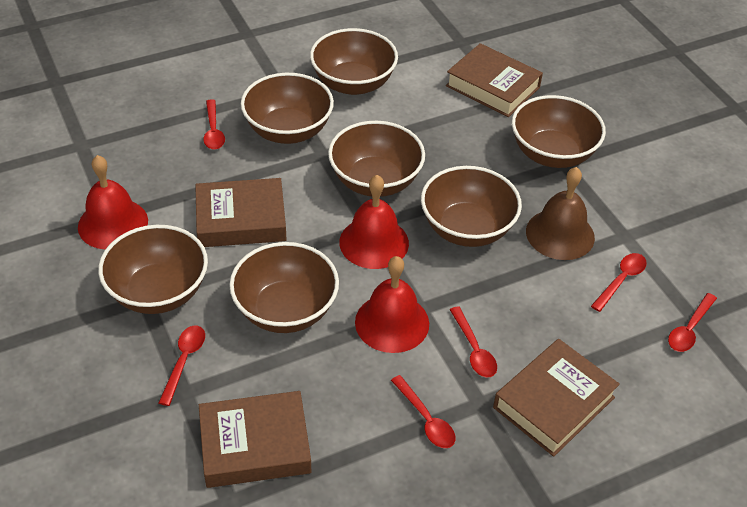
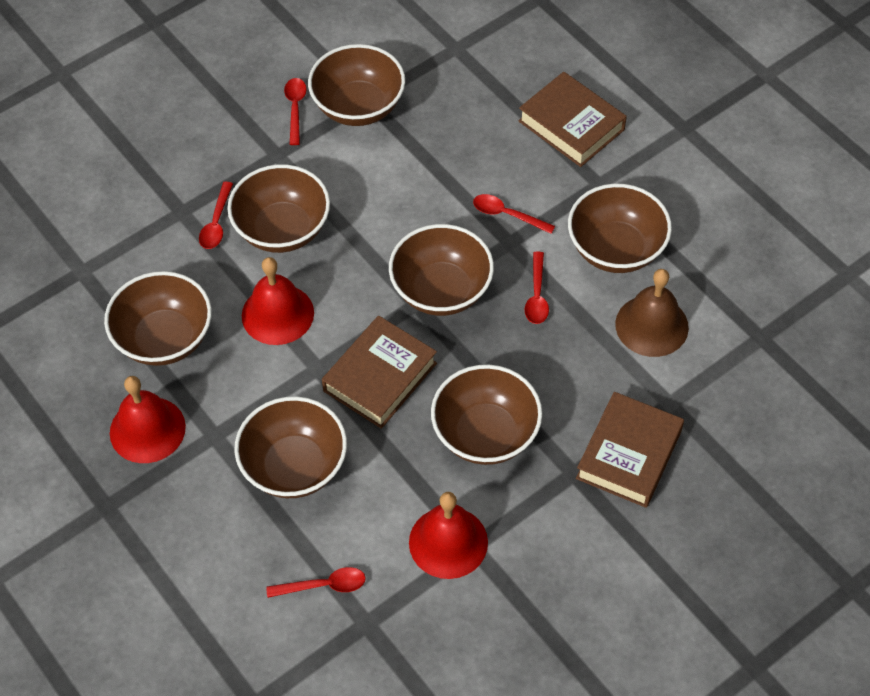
brown book: 4 -> 3
red spoon: 6 -> 5

